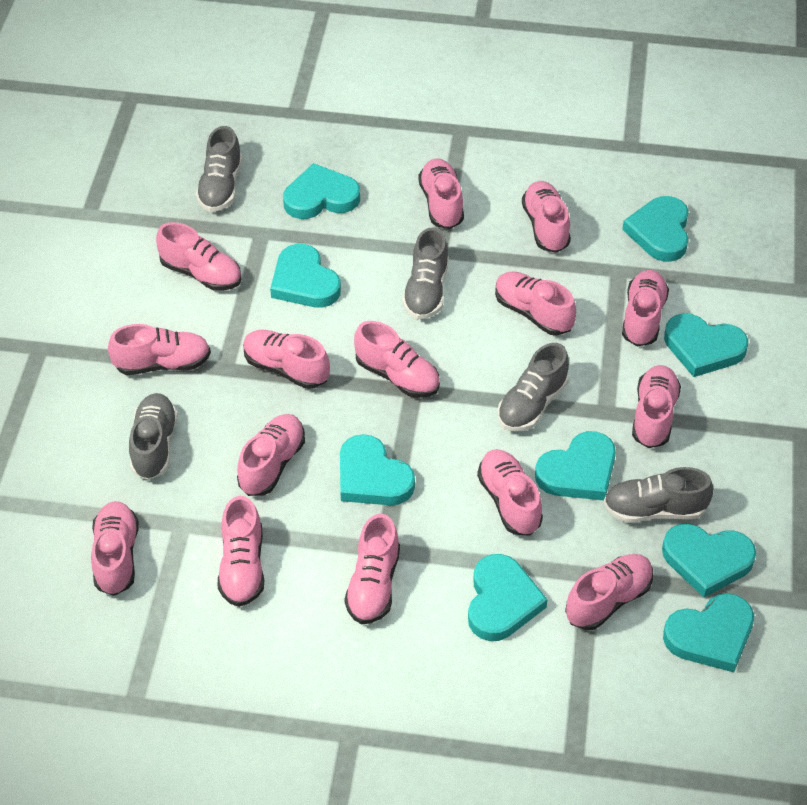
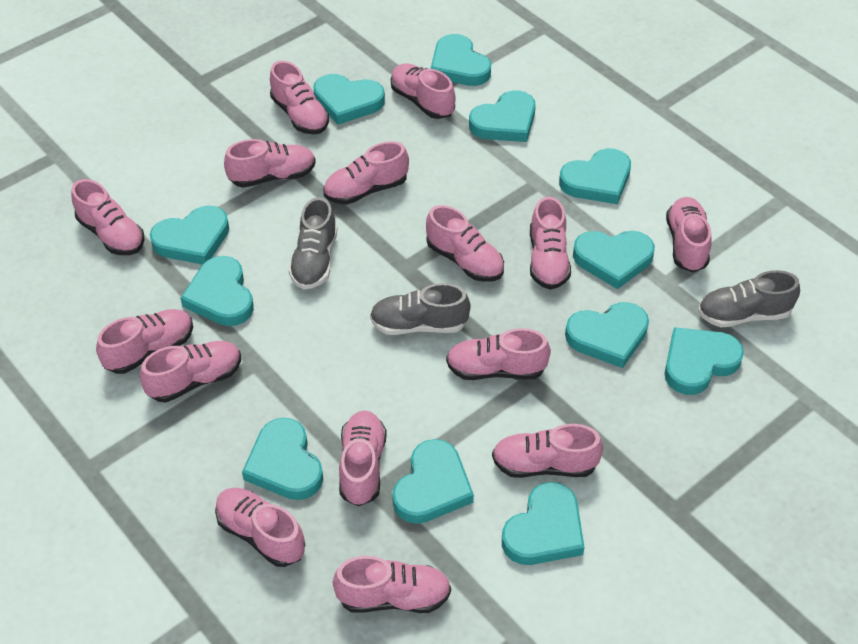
grey shoe: 5 -> 3
turquoise heart: 9 -> 12

